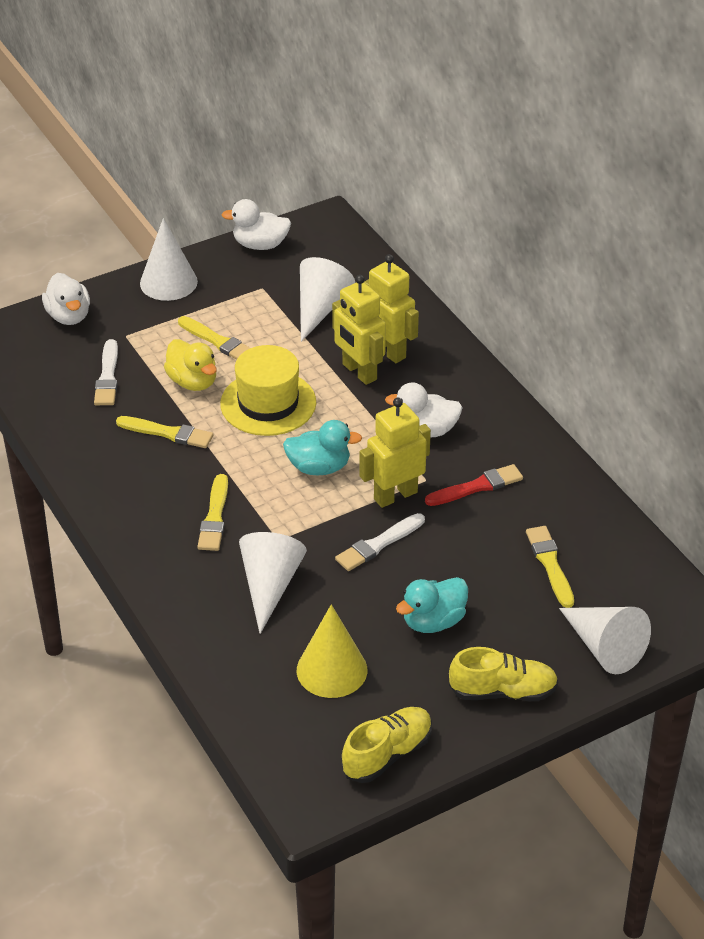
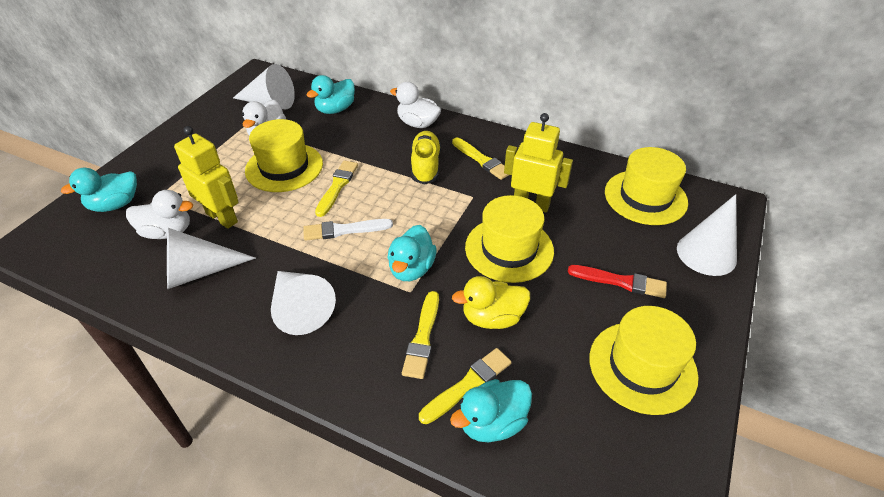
turquoise duck: 2 -> 4
white brush: 2 -> 1
yellow cone: 1 -> 0
yellow hat: 1 -> 4
yellow robot: 3 -> 2
yellow shoe: 2 -> 1

